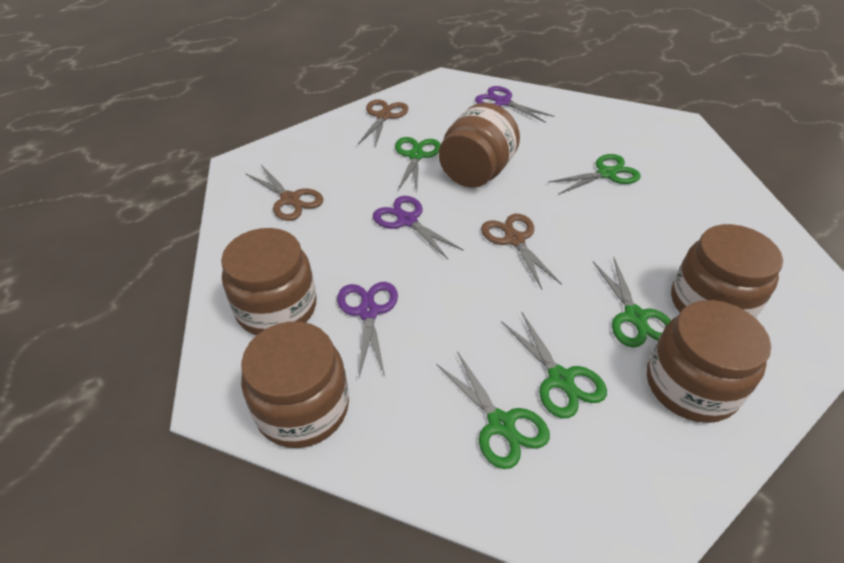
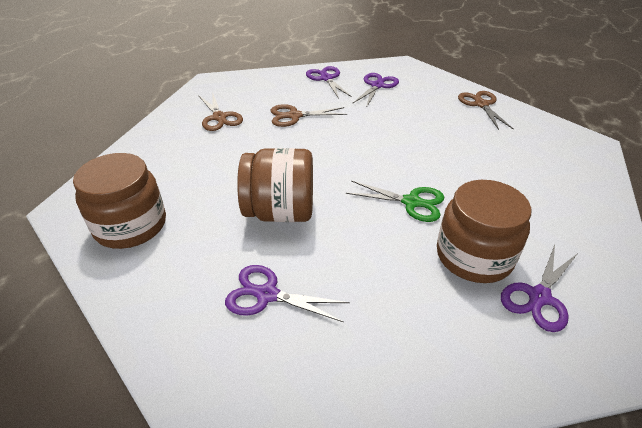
brown jar: 5 -> 3
green scissors: 5 -> 1
purple scissors: 3 -> 4

